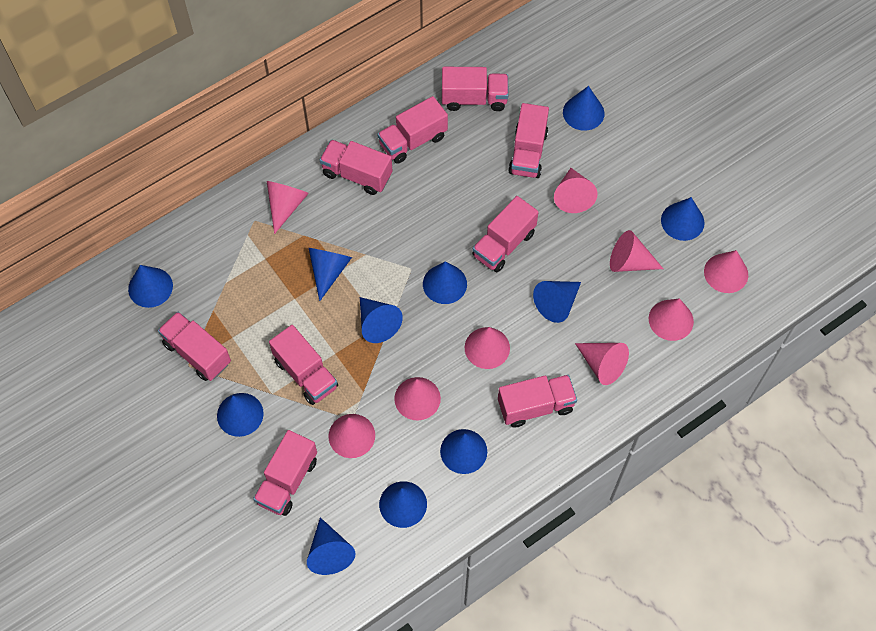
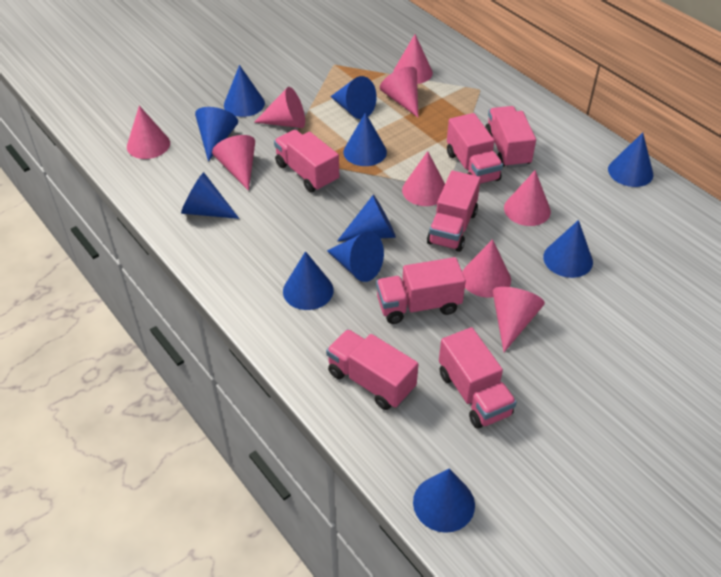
pink truck: 9 -> 7

